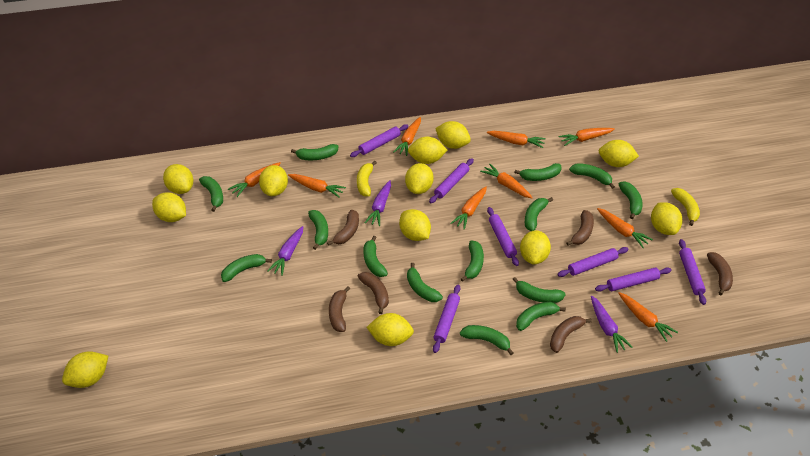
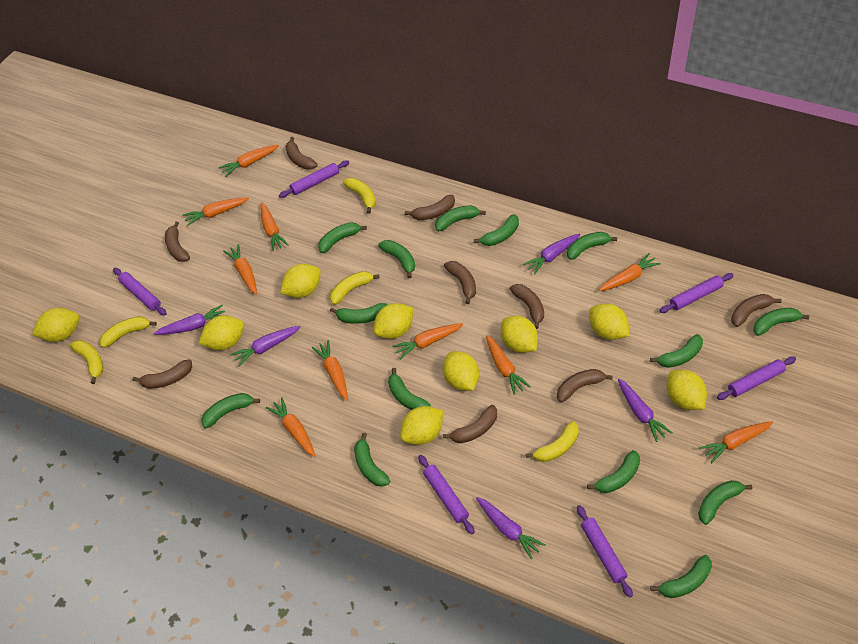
brown banana: 6 -> 9
orange carrot: 9 -> 10
purple carrot: 3 -> 5
purple rolling pin: 7 -> 6
yellow banana: 2 -> 5
yellow lemon: 12 -> 9

